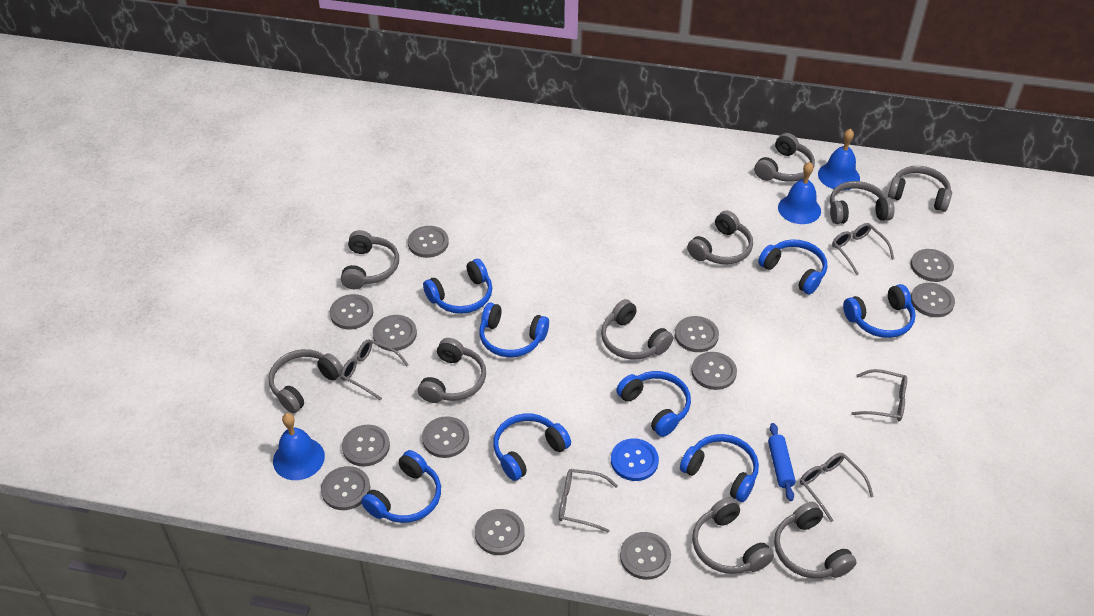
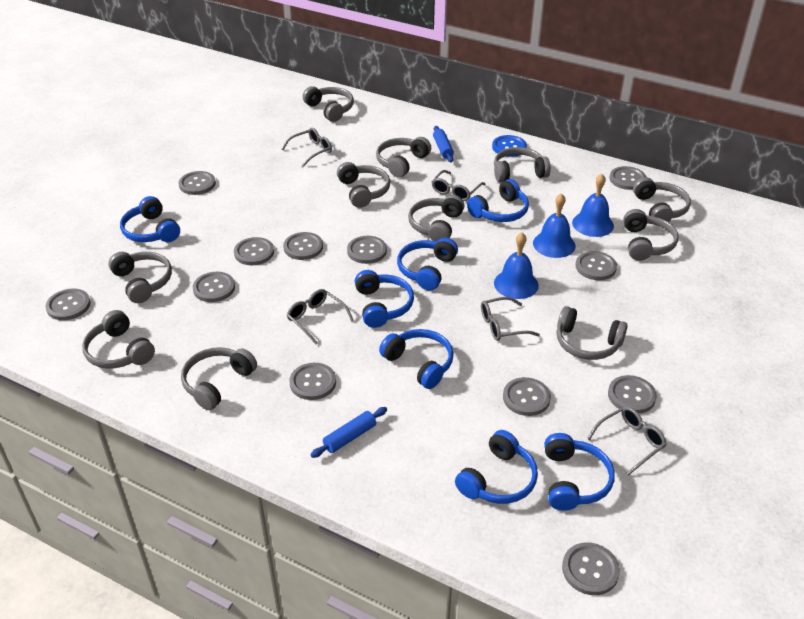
blue headphones: 8 -> 7
blue rolling pin: 1 -> 2
grey headphones: 10 -> 11

